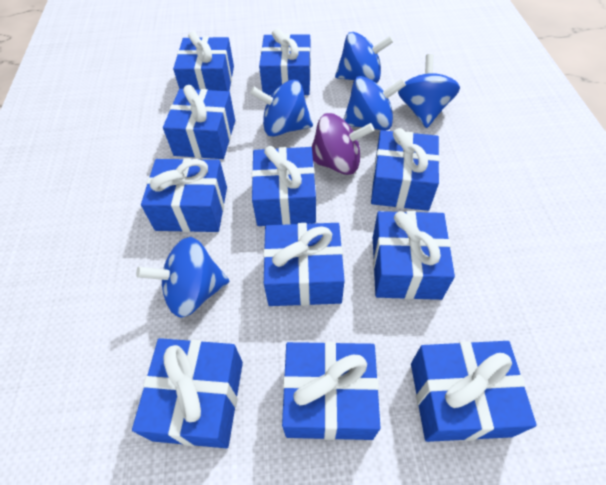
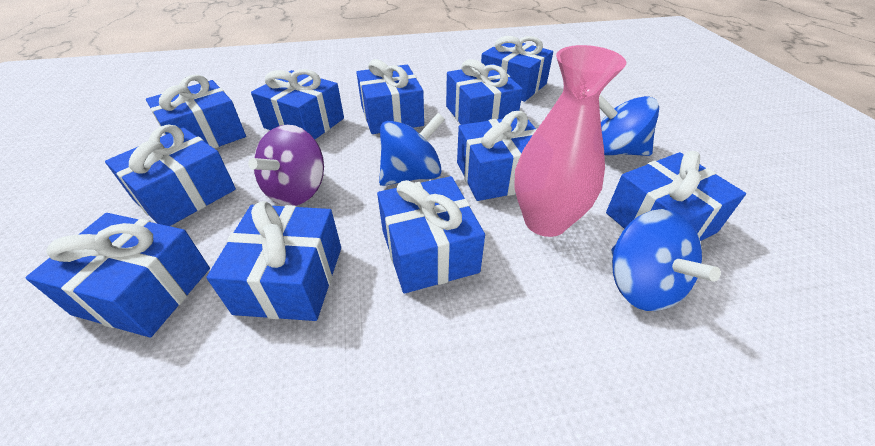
blue spinning top: 5 -> 3
pink vase: 0 -> 1

